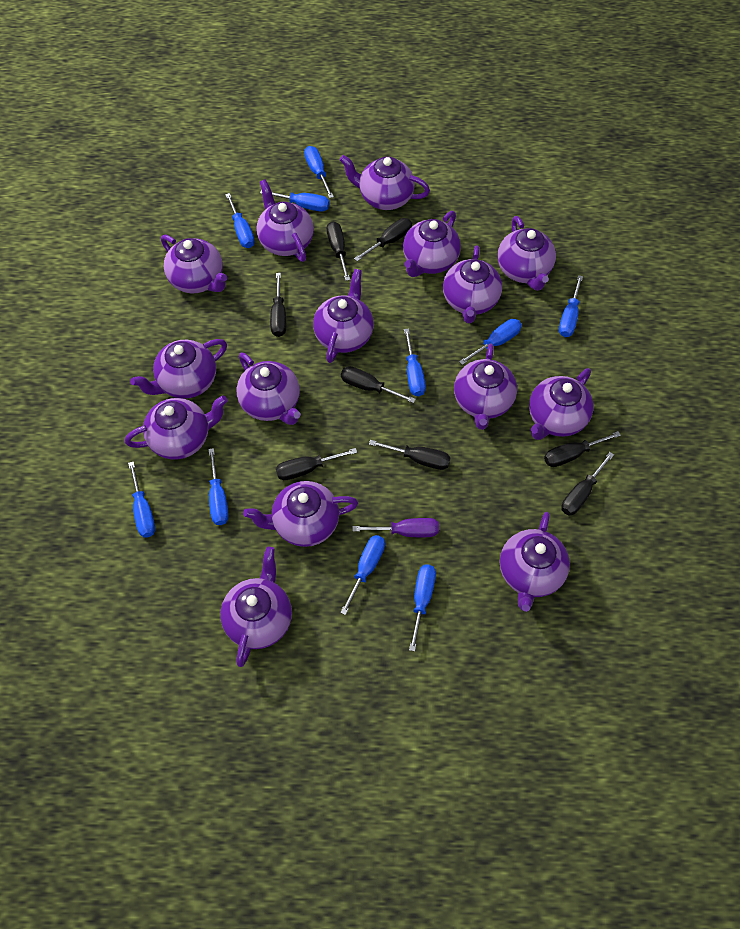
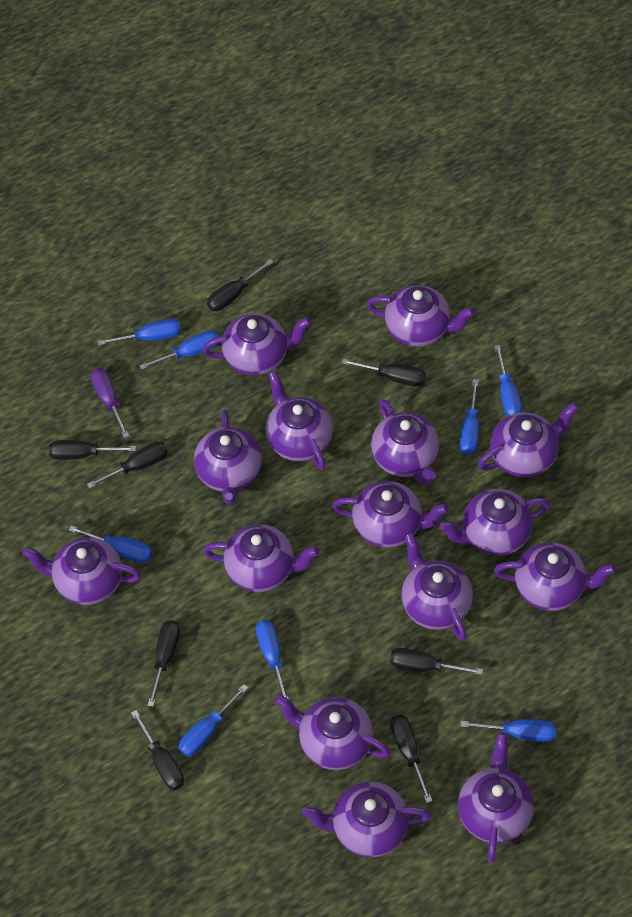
blue screwdriver: 10 -> 8

